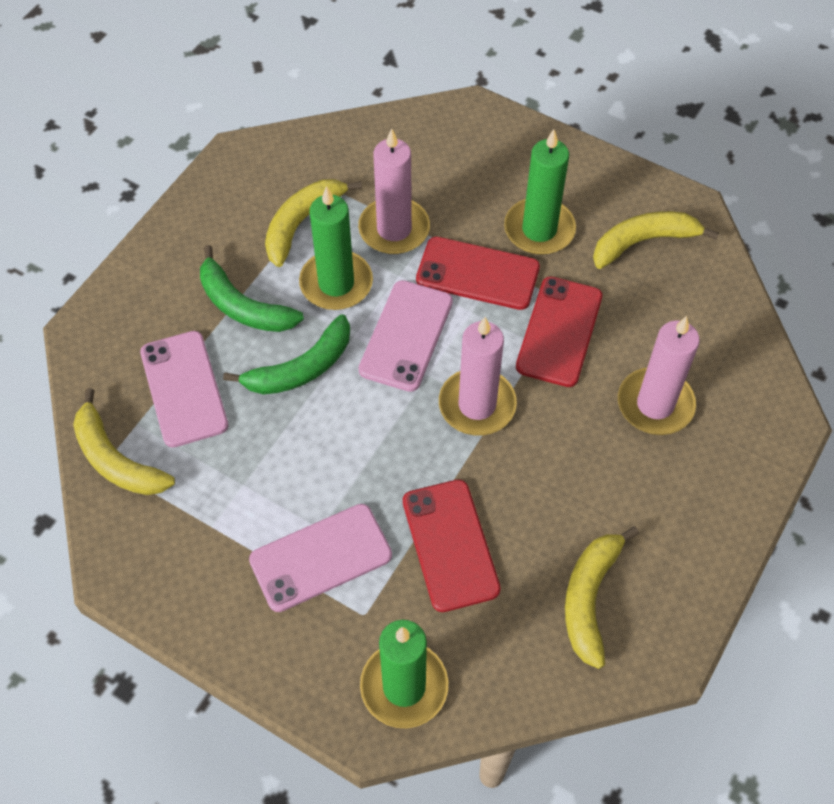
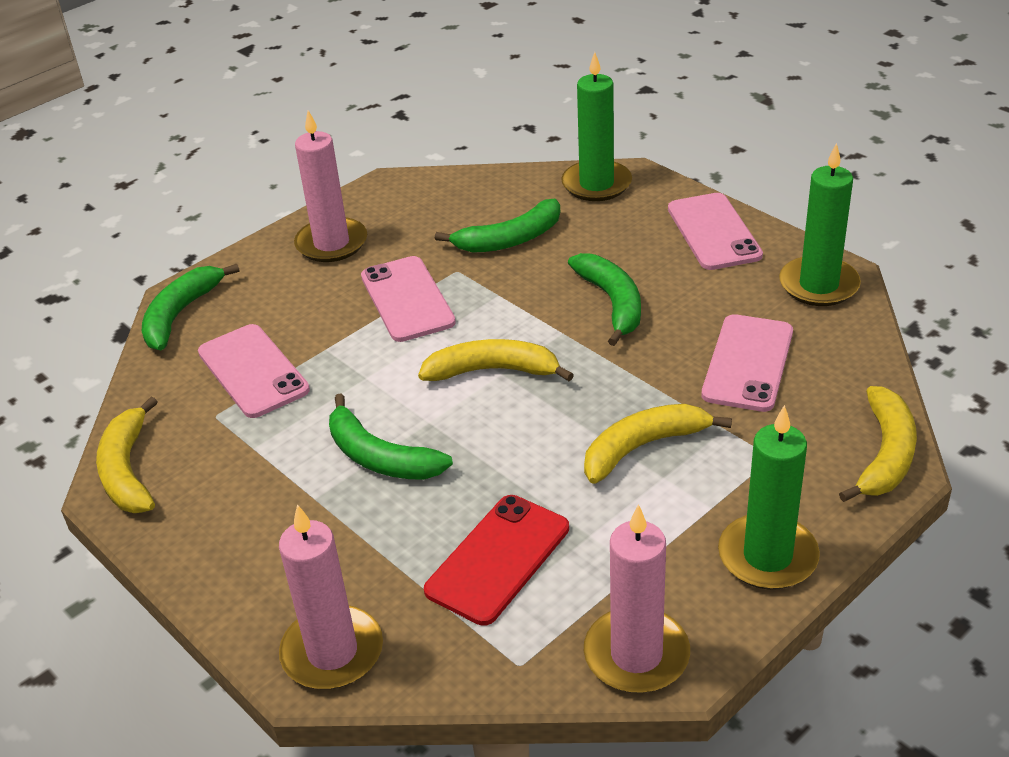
green banana: 2 -> 4
pink phone: 3 -> 4
red phone: 3 -> 1

